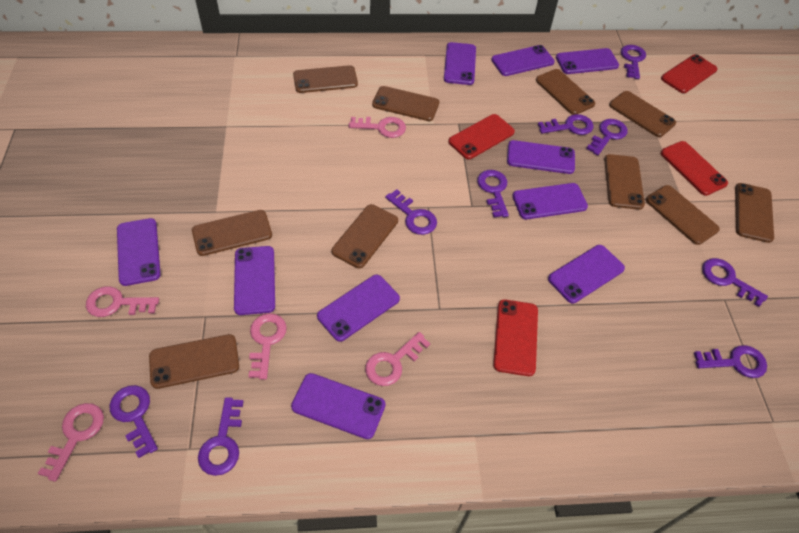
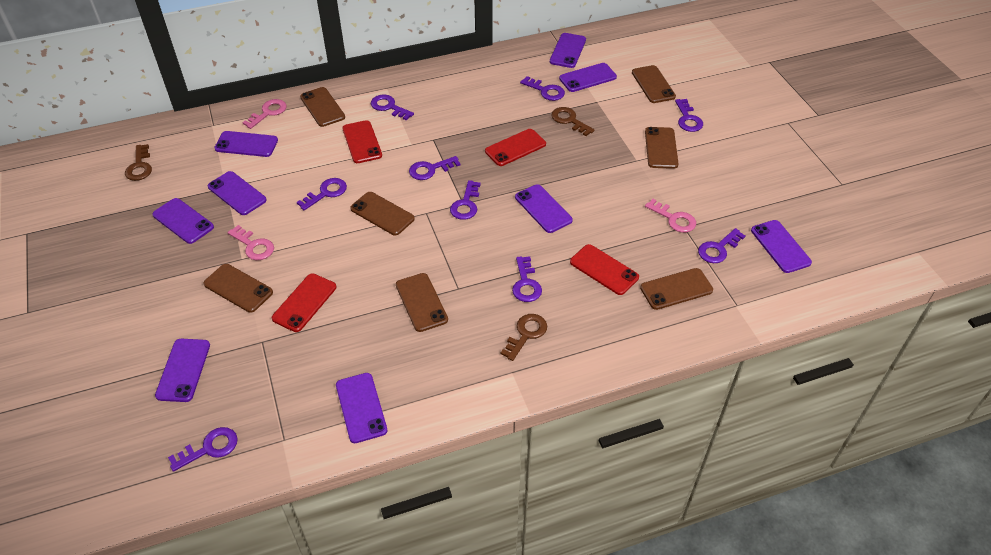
brown key: 0 -> 3
brown phone: 10 -> 7
pink key: 5 -> 3
purple phone: 10 -> 9

